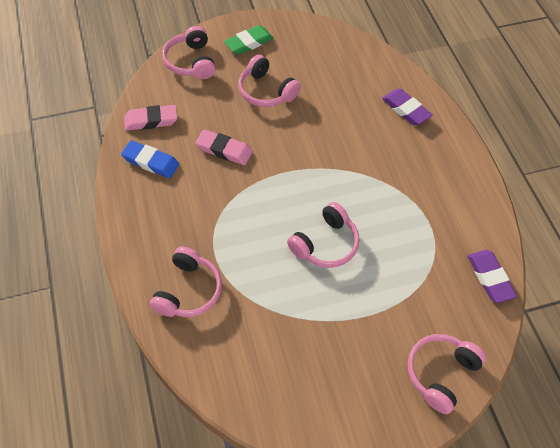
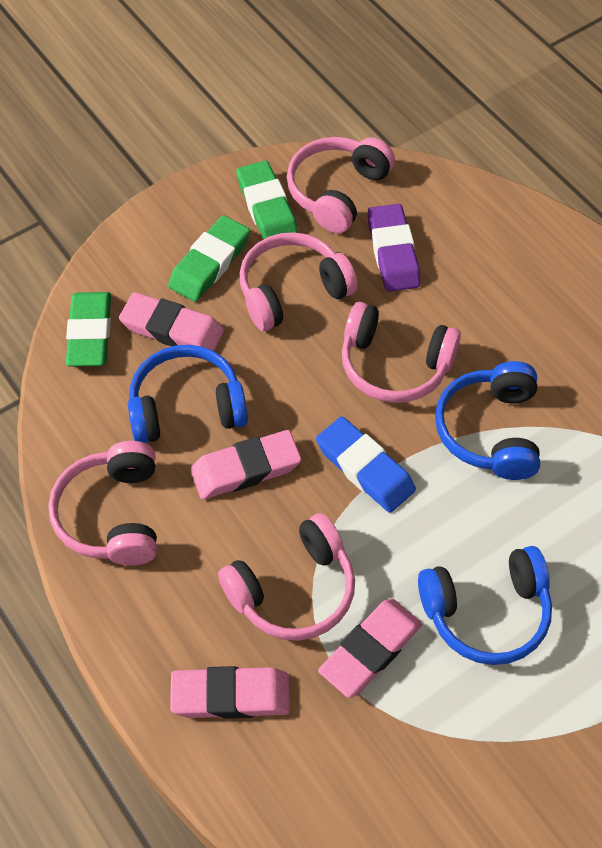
blue headphones: 0 -> 3
green eraser: 1 -> 3
pink eraser: 2 -> 4
purple eraser: 2 -> 1

